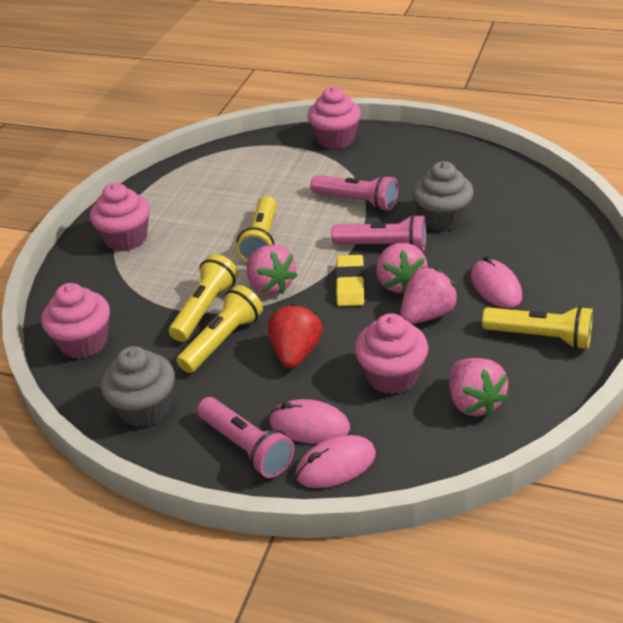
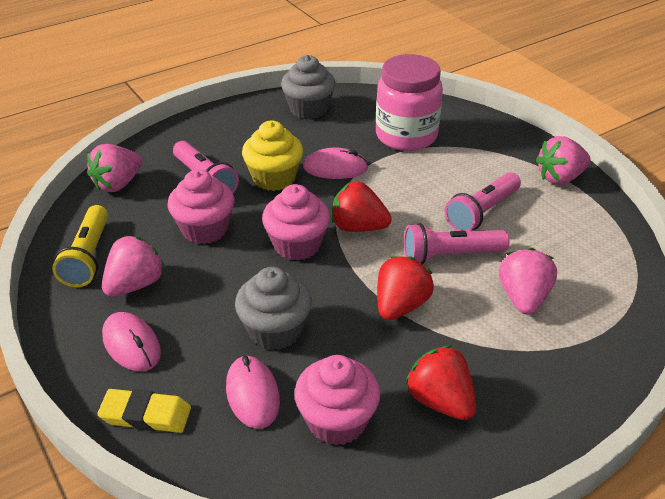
pink cupcake: 4 -> 3
pink jar: 0 -> 1
red strawberry: 1 -> 3
yellow cupcake: 0 -> 1
yellow flashlight: 4 -> 1

